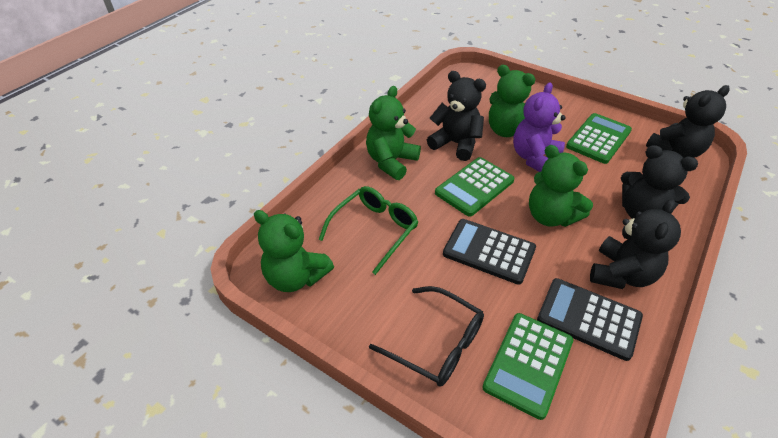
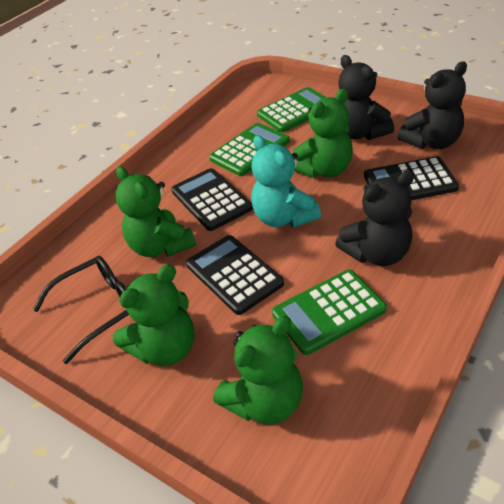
black calculator: 2 -> 3
black teddy bear: 4 -> 3
green glasses: 1 -> 0
purple teddy bear: 1 -> 0
turquoise teddy bear: 0 -> 1

